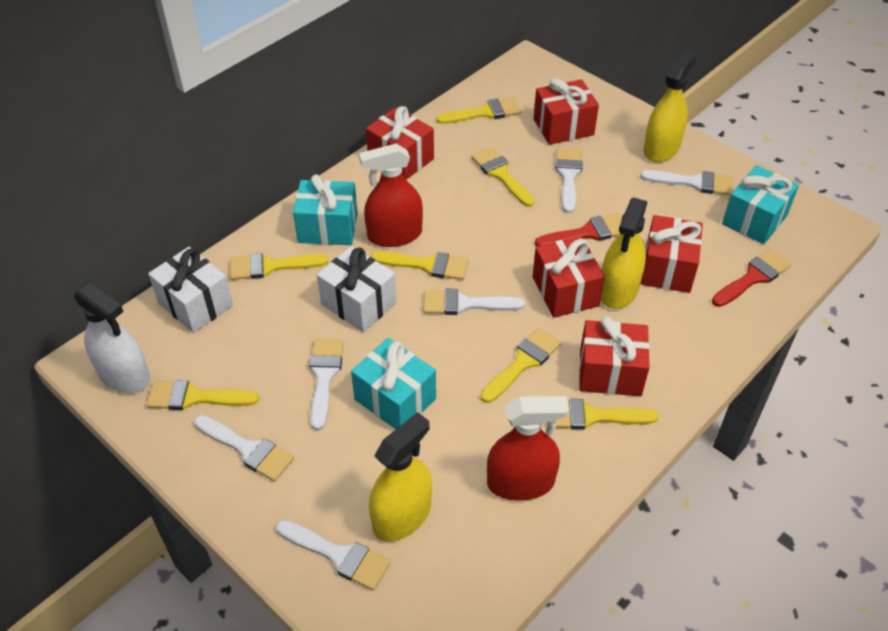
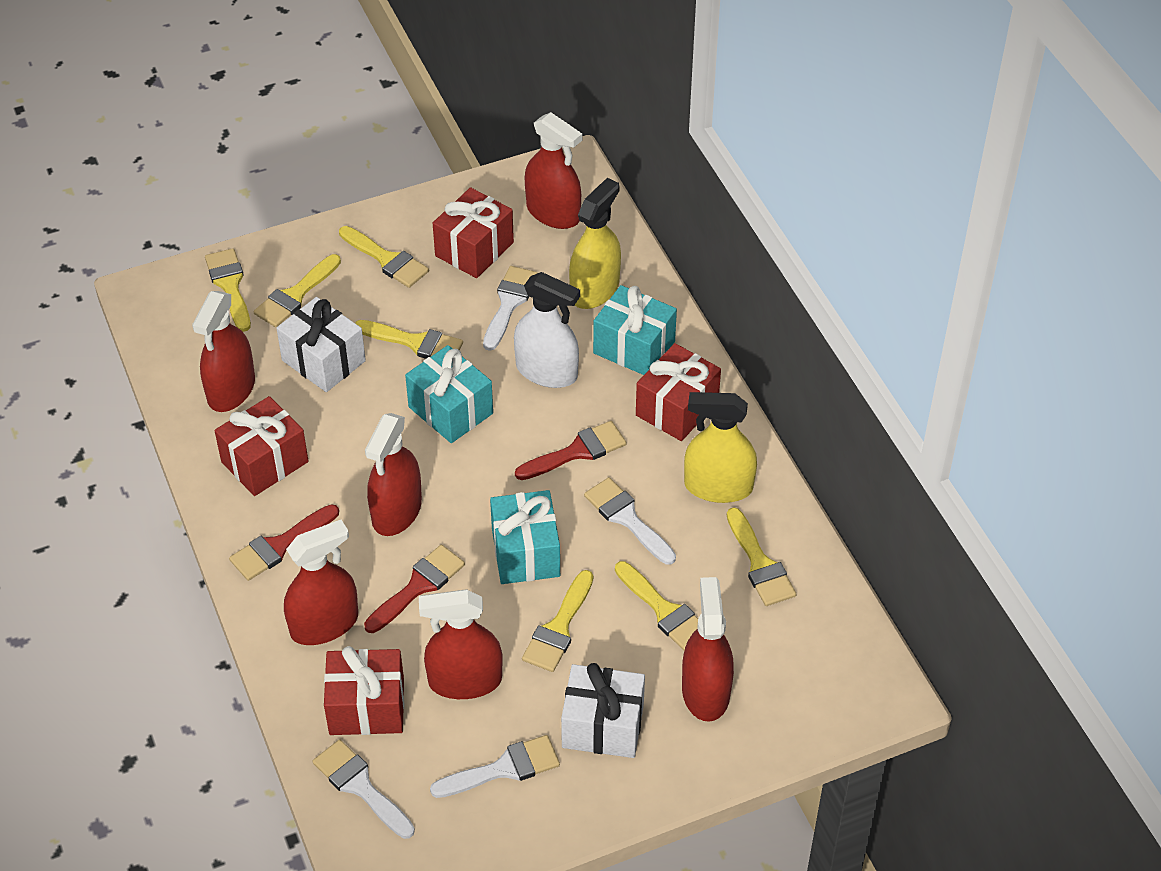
red brush: 2 -> 3
red gift: 5 -> 4
red spray bottle: 2 -> 6
white brush: 6 -> 4
yellow spray bottle: 3 -> 2

